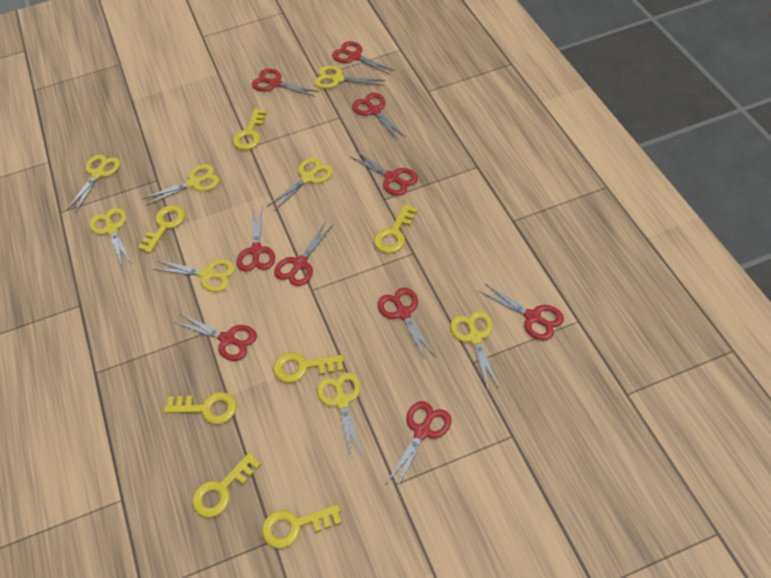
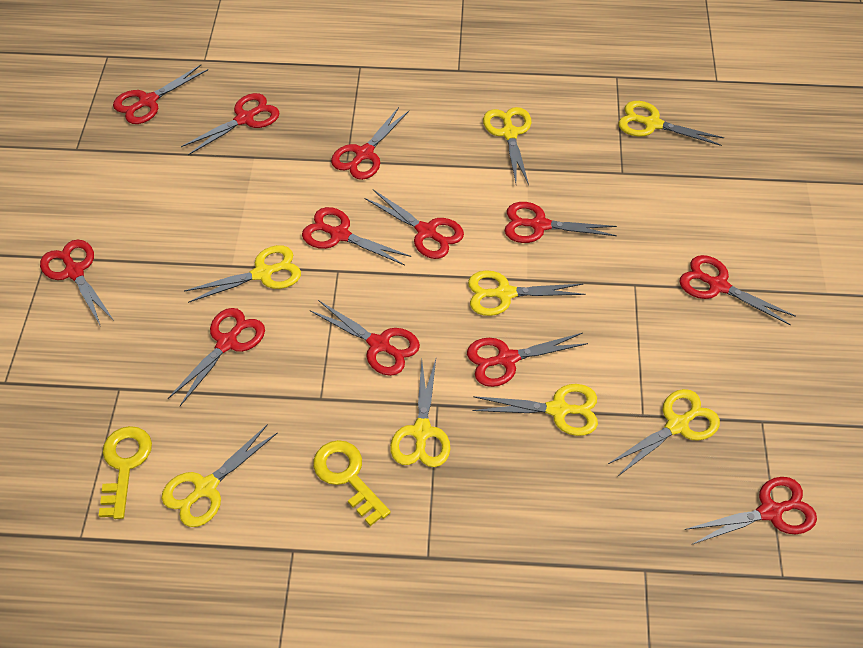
red scissors: 10 -> 12
yellow key: 7 -> 2

